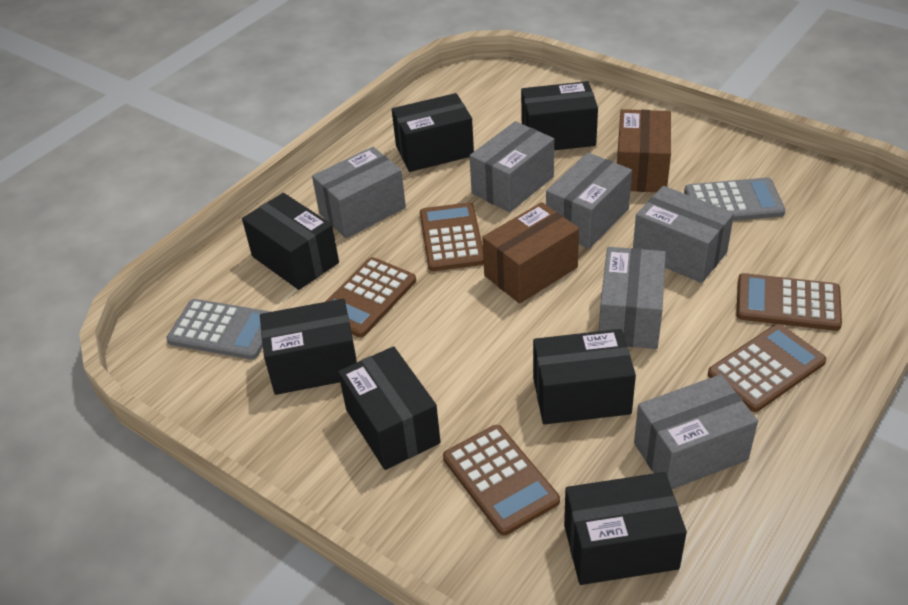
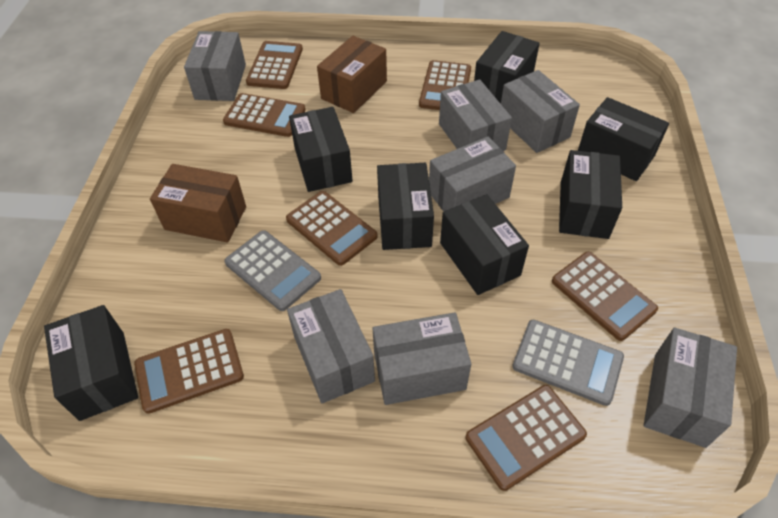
brown calculator: 5 -> 7
grey box: 6 -> 7

